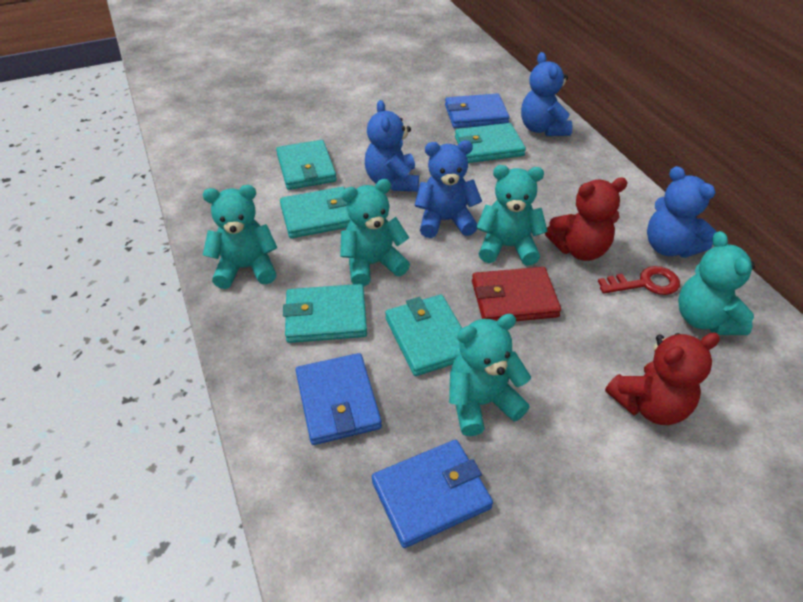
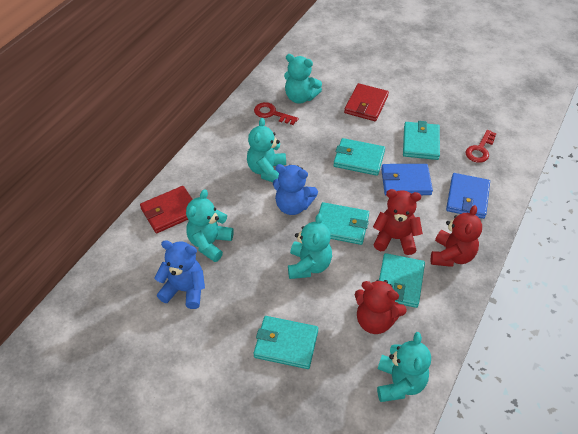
blue teddy bear: 4 -> 2
blue wallet: 3 -> 2
red key: 1 -> 2
red teddy bear: 2 -> 3
red wallet: 1 -> 2

